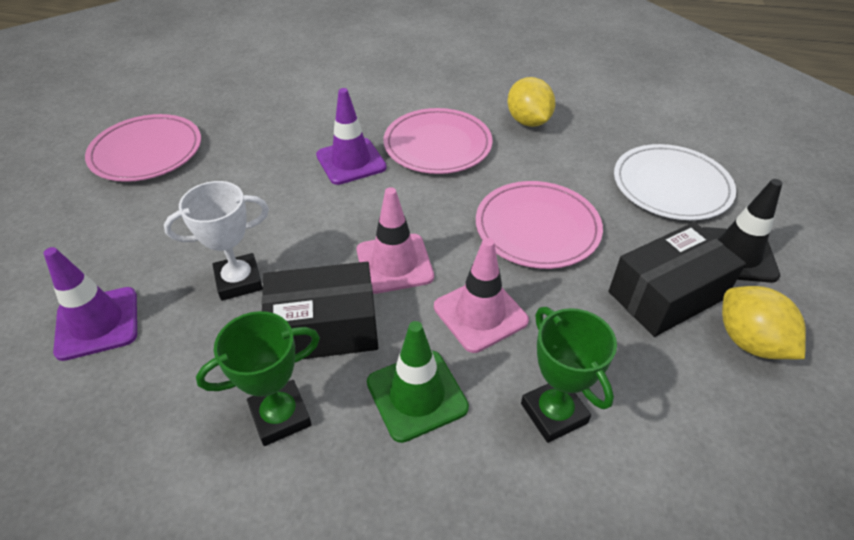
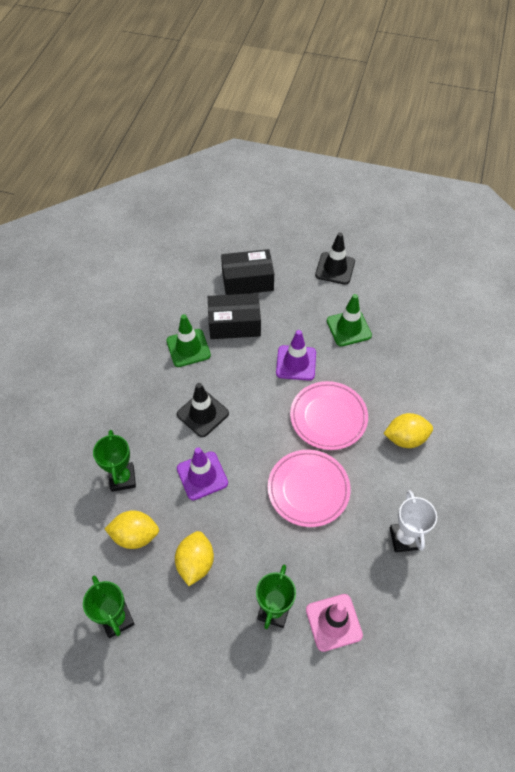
black traffic cone: 1 -> 2
green traffic cone: 1 -> 2
green trophy: 2 -> 3
pink plate: 3 -> 2
pink traffic cone: 2 -> 1
white plate: 1 -> 0
yellow lemon: 2 -> 3

